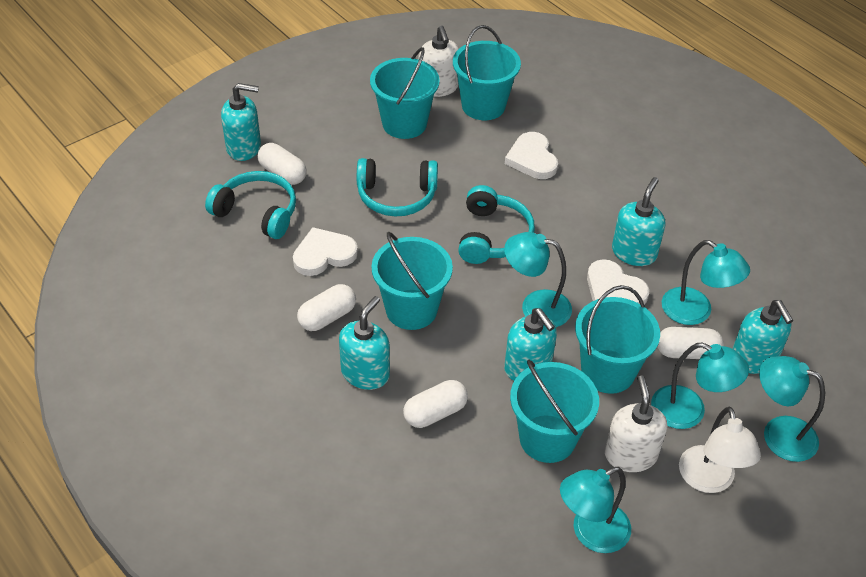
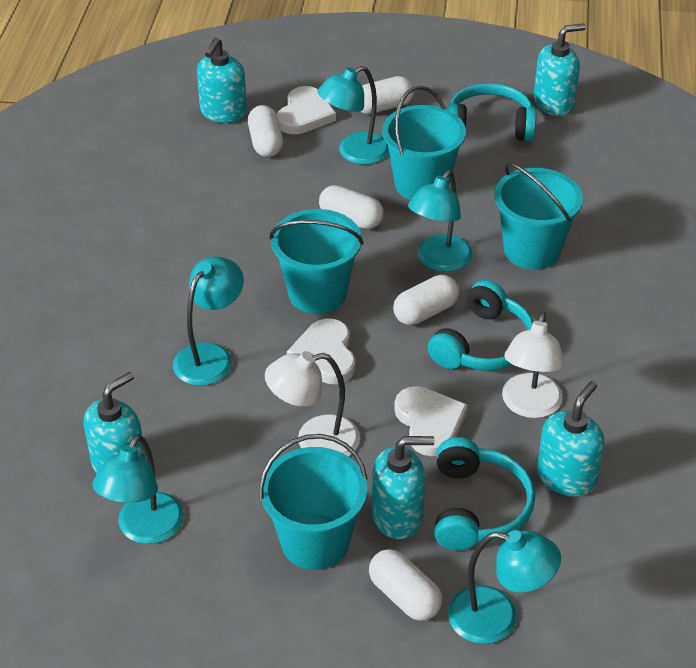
turquoise bucket: 5 -> 4
white capsule: 4 -> 5
white lamp: 1 -> 2
white soap dispenser: 2 -> 0

